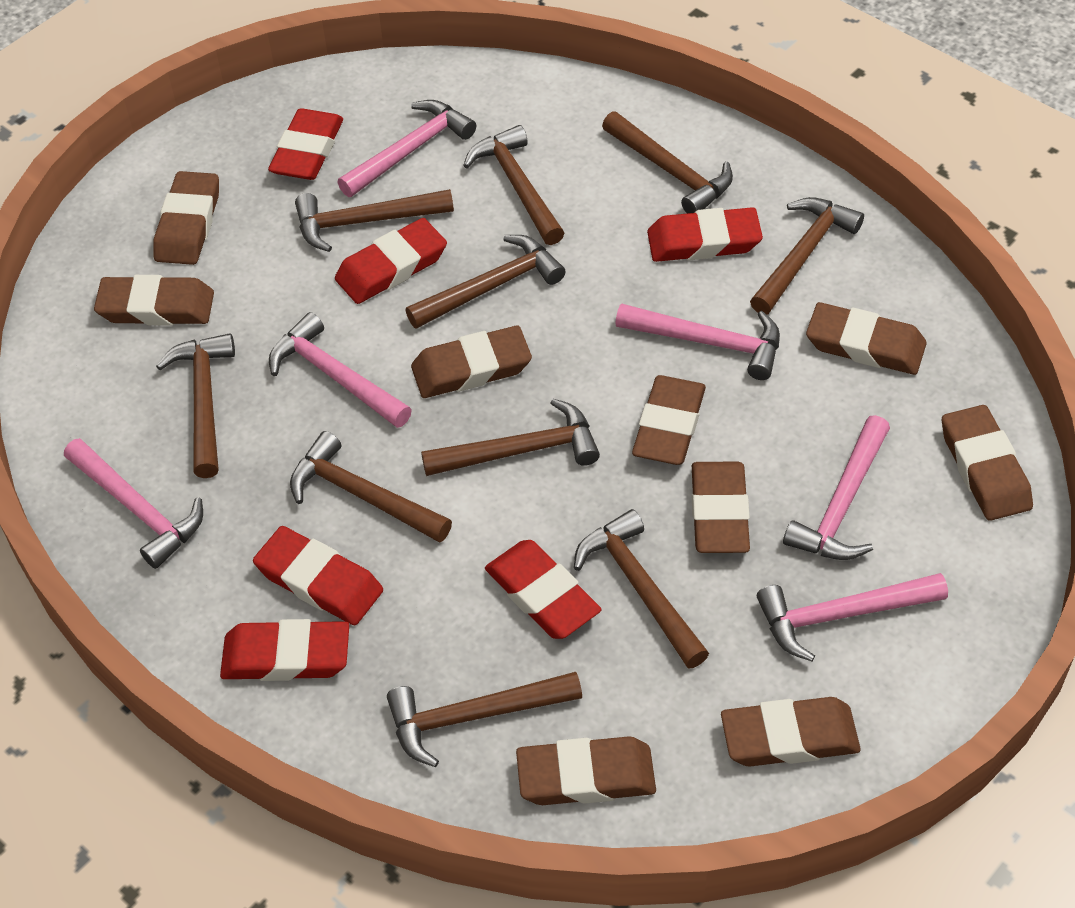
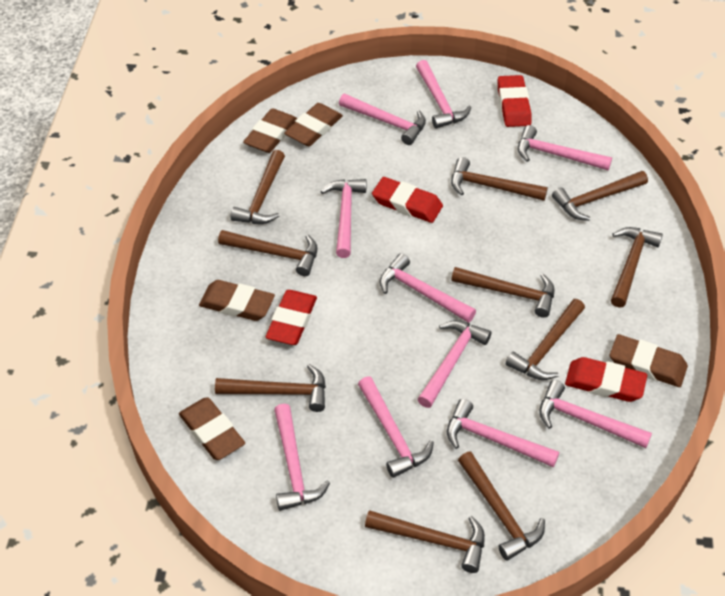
brown eraser: 9 -> 5
pink hammer: 6 -> 10
red eraser: 6 -> 4

